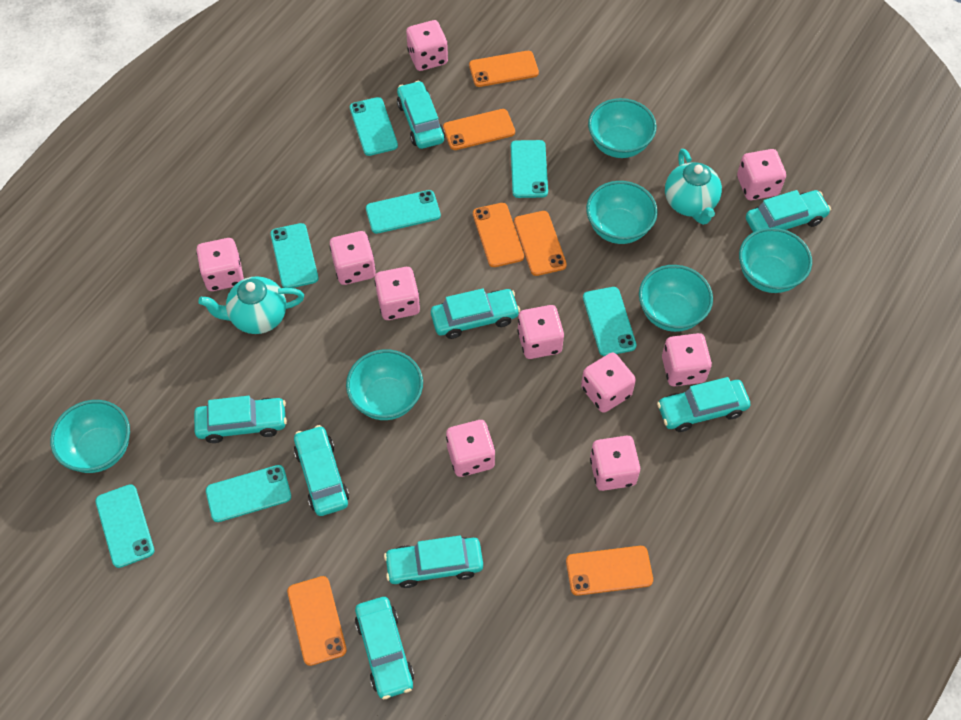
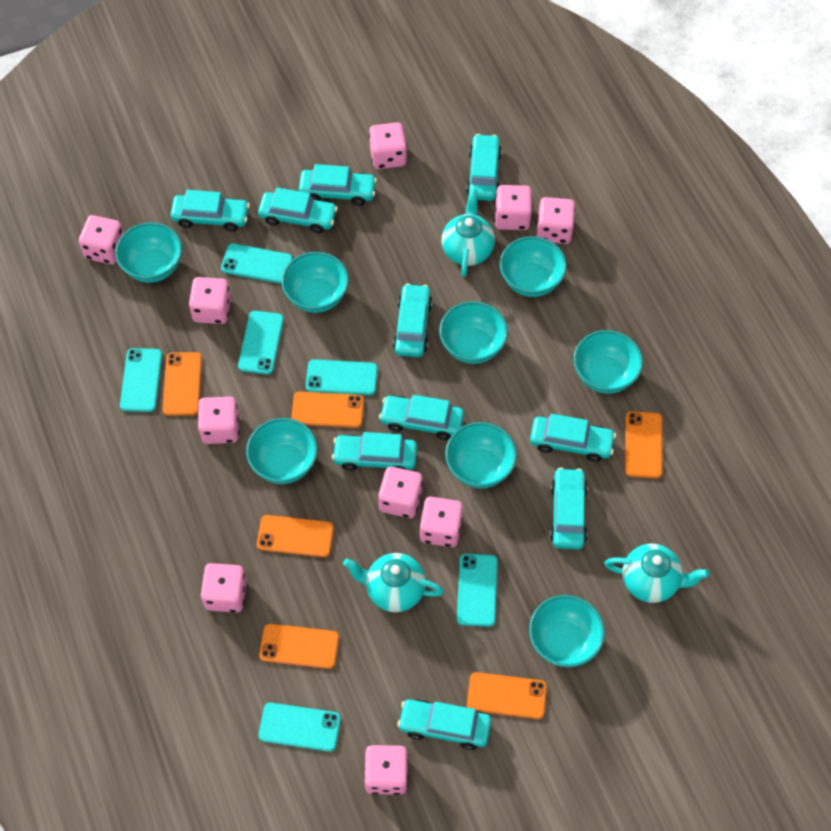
turquoise bowl: 6 -> 8
turquoise car: 8 -> 10
turquoise phone: 7 -> 6
turquoise teapot: 2 -> 3

